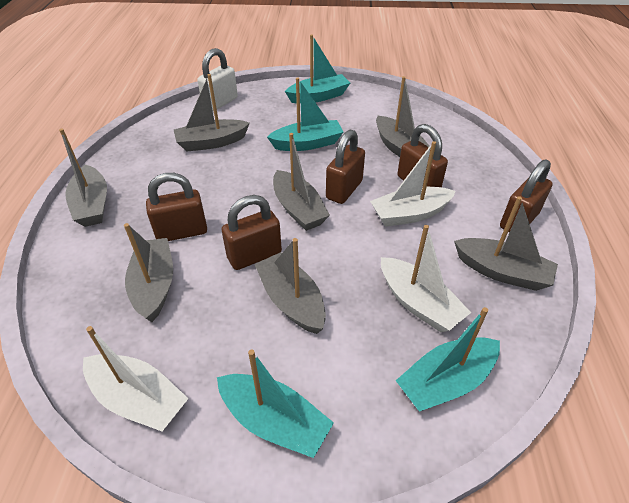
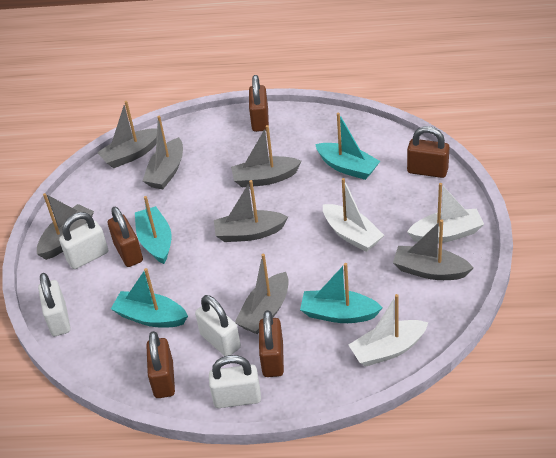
white padlock: 1 -> 4

